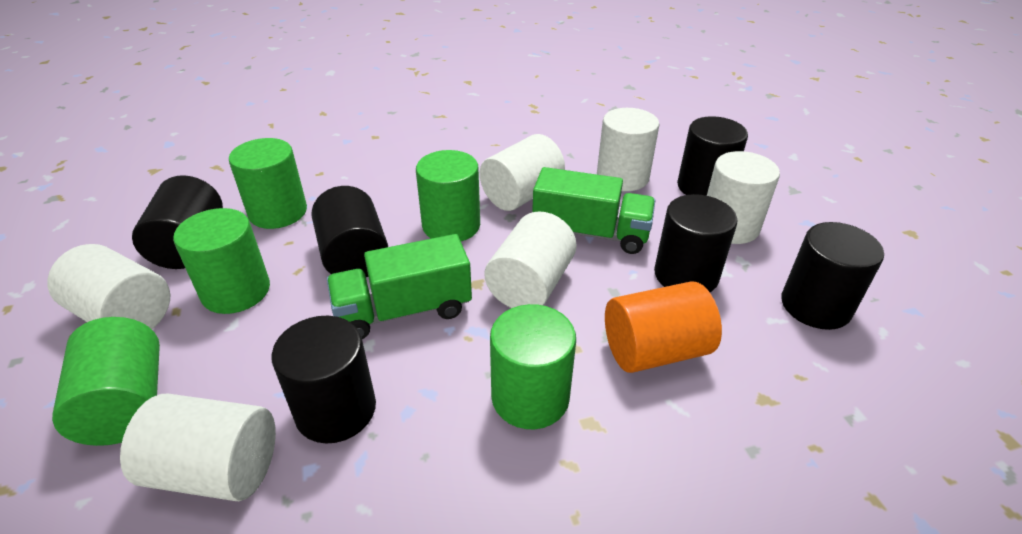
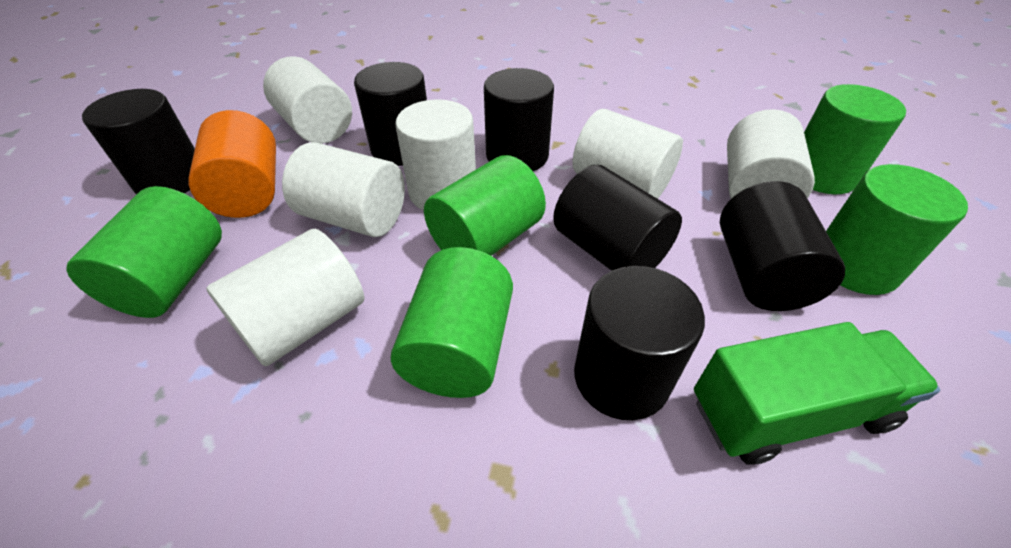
green truck: 2 -> 1

